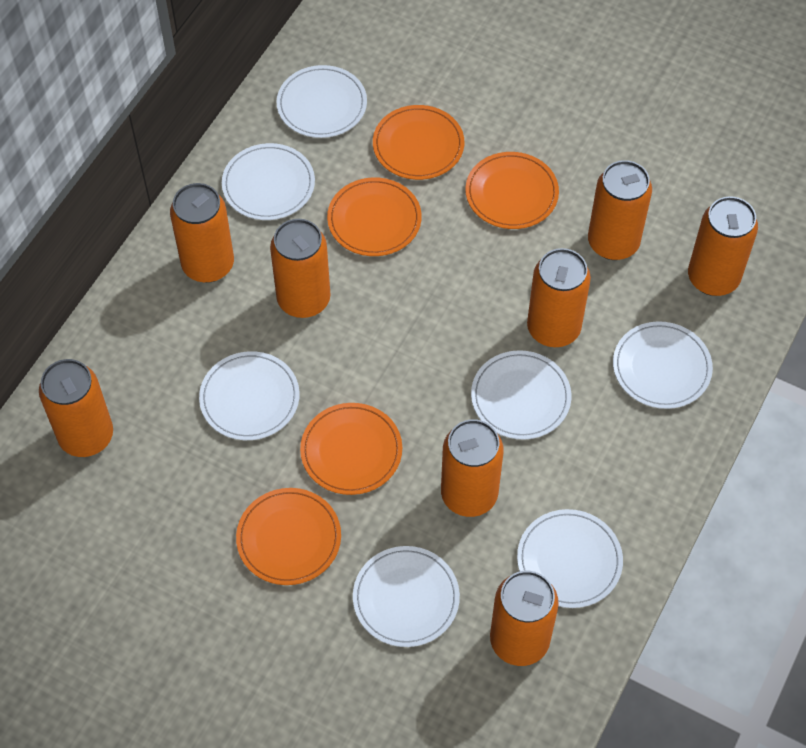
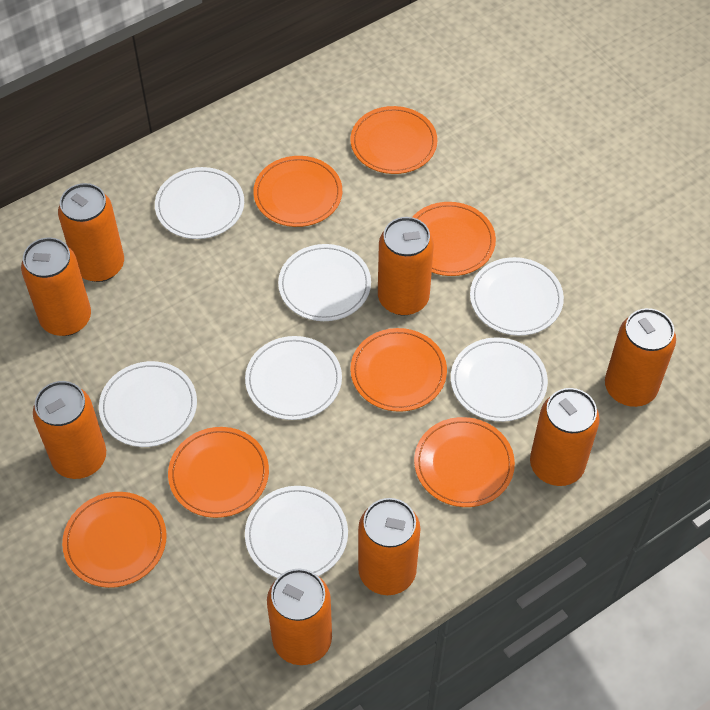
orange plate: 5 -> 7

